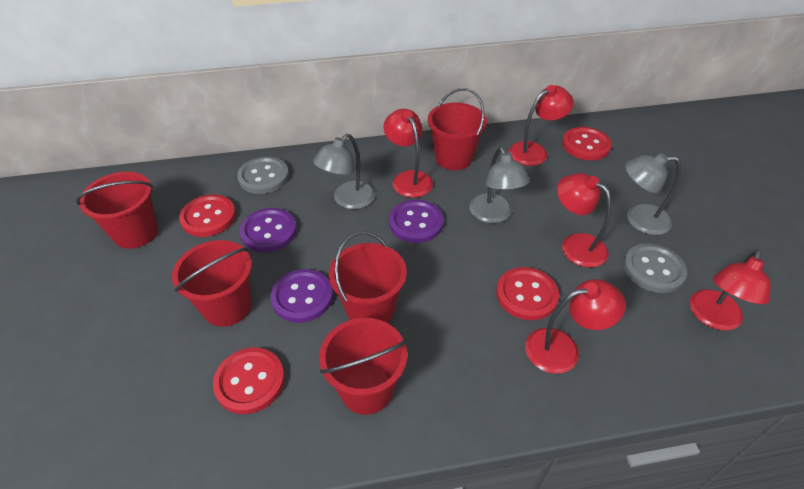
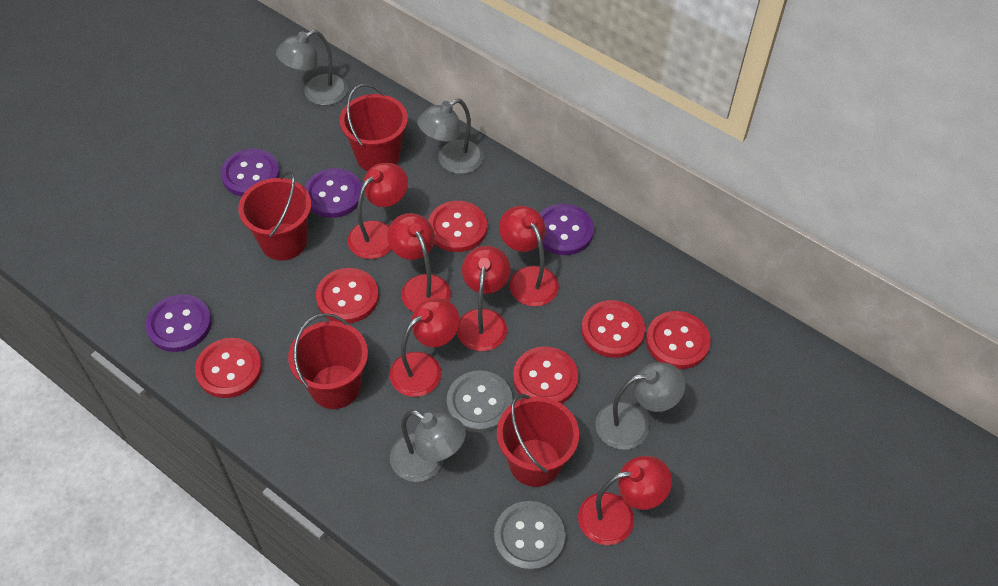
grey lamp: 3 -> 4
purple button: 3 -> 4
red bucket: 5 -> 4
red button: 4 -> 6
red lamp: 5 -> 6

